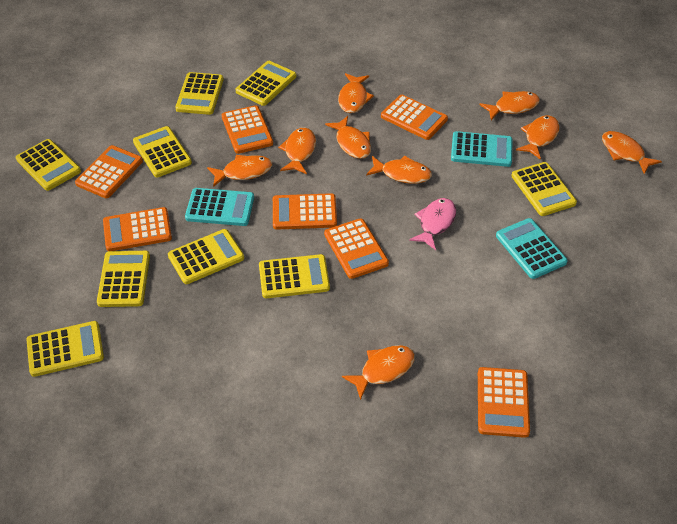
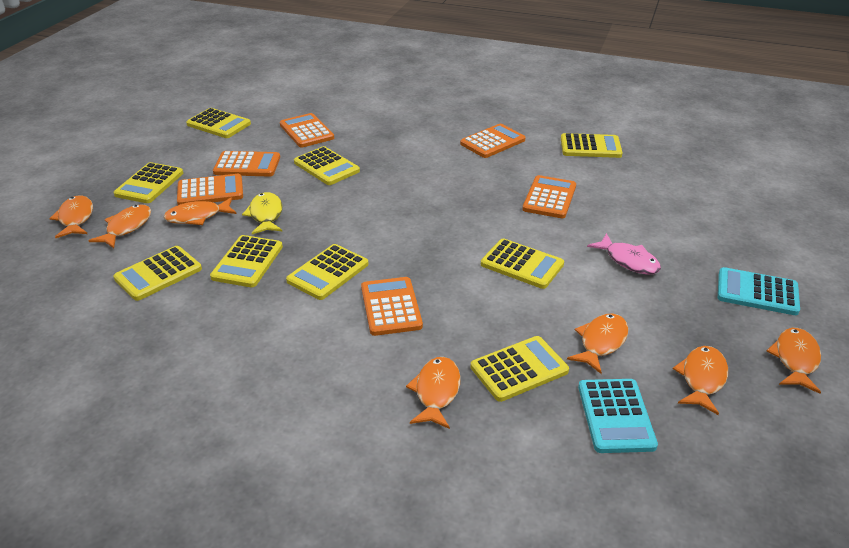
orange calculator: 7 -> 6
orange fish: 9 -> 7
turquoise calculator: 3 -> 2
yellow fish: 0 -> 1

